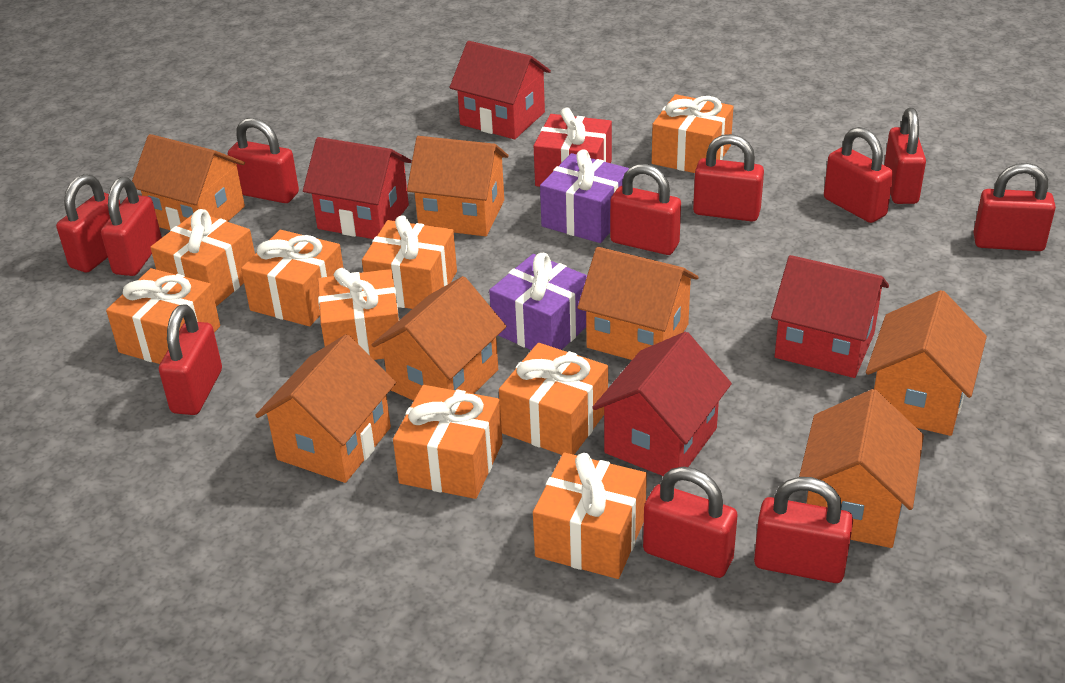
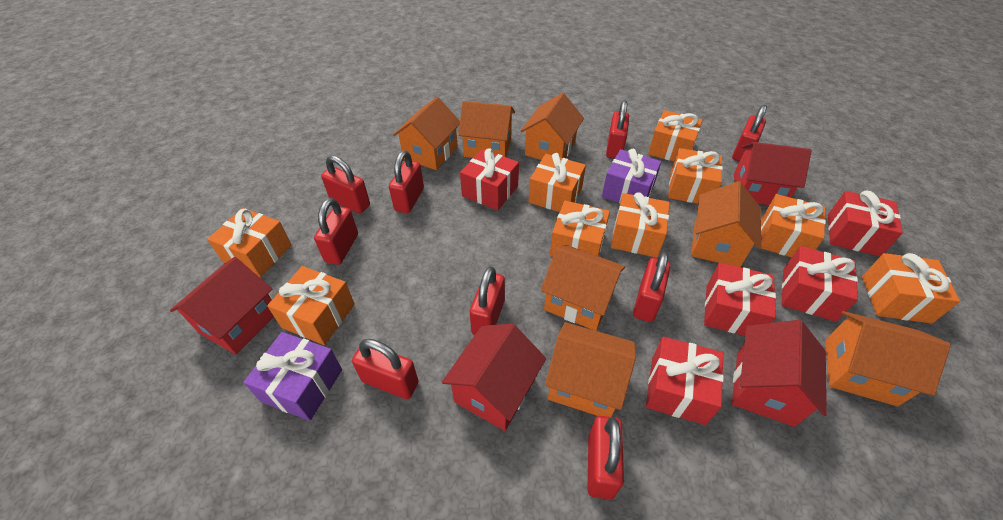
red gift: 1 -> 5
red padlock: 11 -> 9

